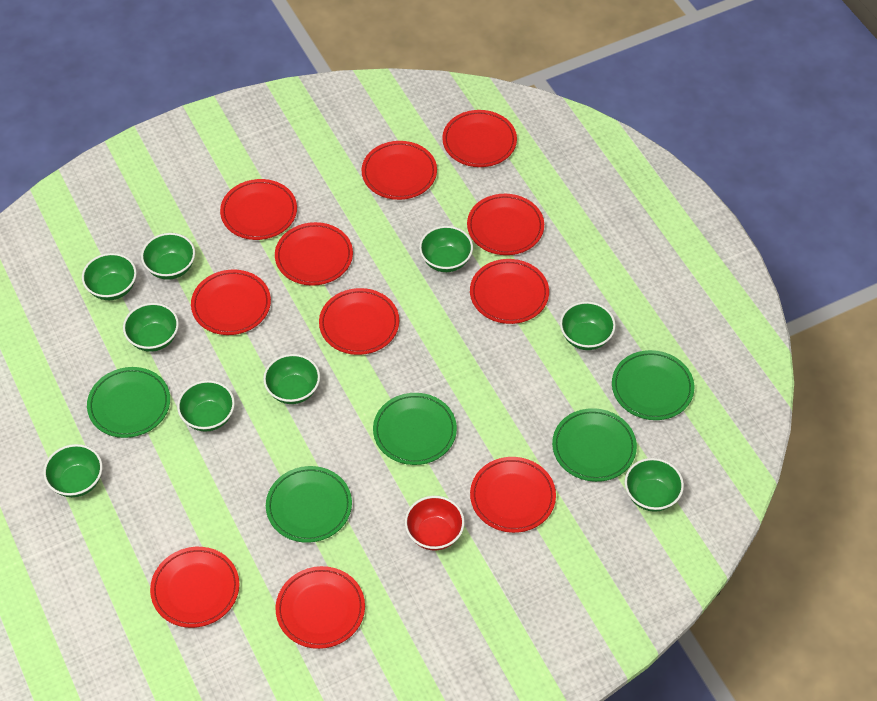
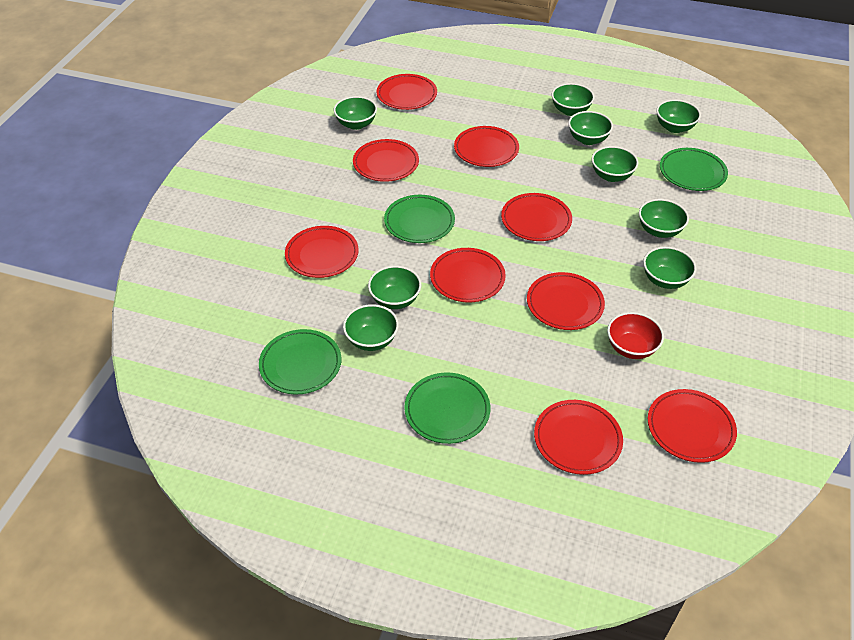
green plate: 5 -> 4
red plate: 11 -> 9

